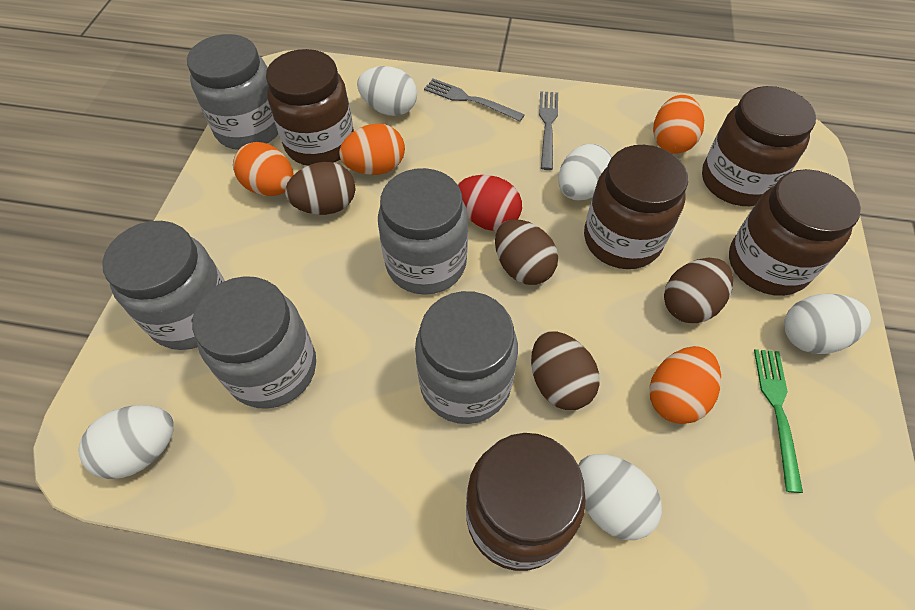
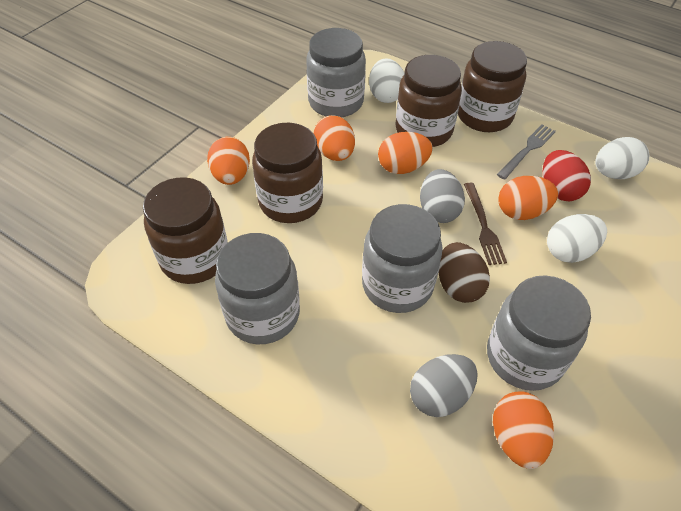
brown egg: 4 -> 1
brown fork: 0 -> 1
brown jar: 5 -> 4
green fork: 1 -> 0
grey egg: 0 -> 2
grey fork: 2 -> 1
grey jar: 5 -> 4
orange egg: 4 -> 5
white egg: 5 -> 3

